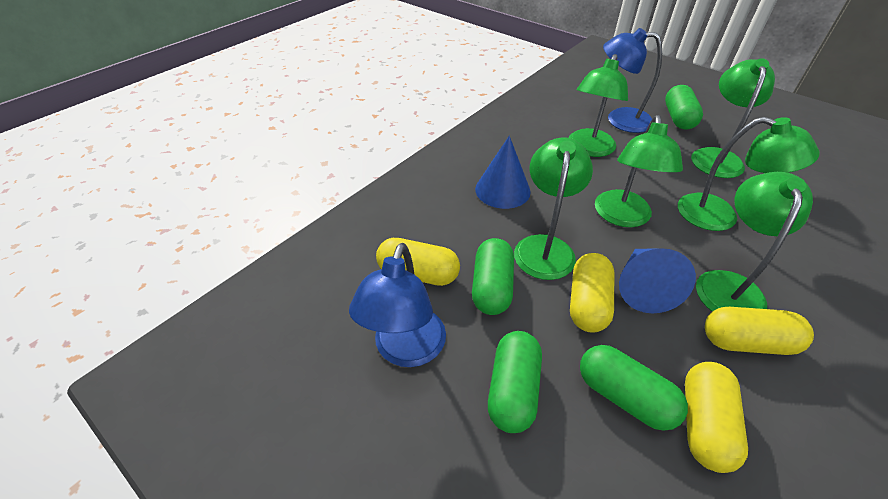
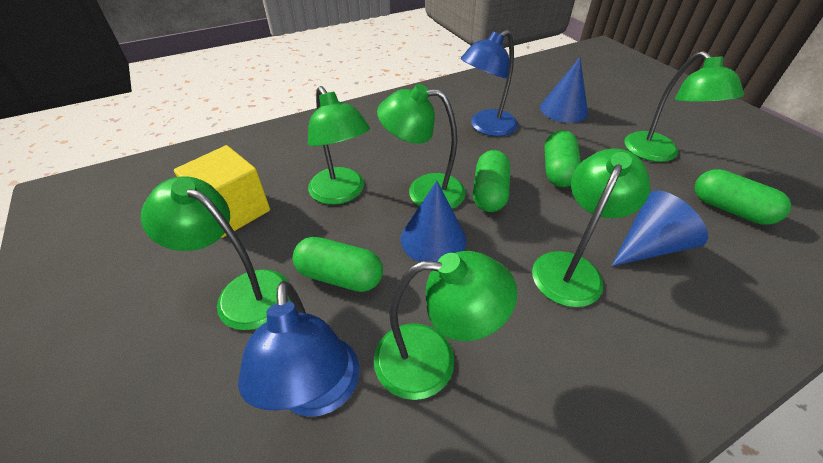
blue cone: 2 -> 3
yellow capsule: 4 -> 0
yellow cube: 0 -> 1

